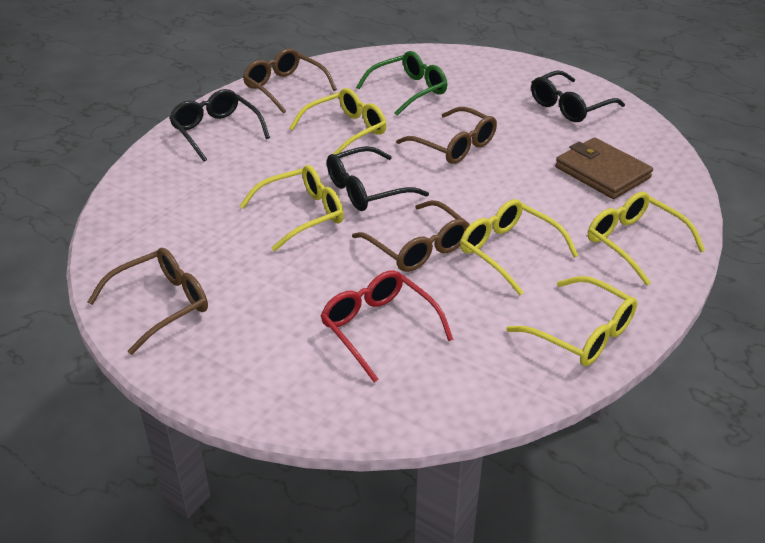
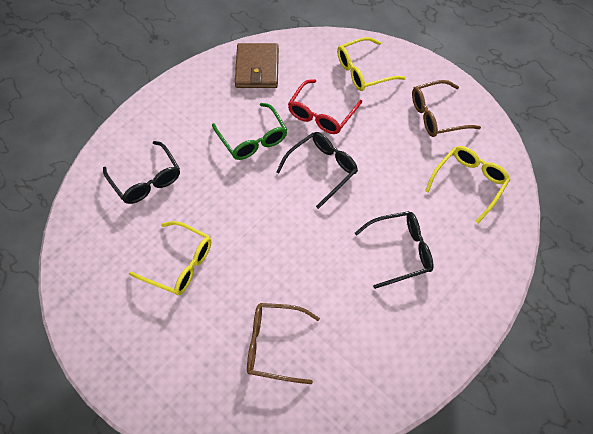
brown glasses: 4 -> 2
yellow glasses: 5 -> 3

